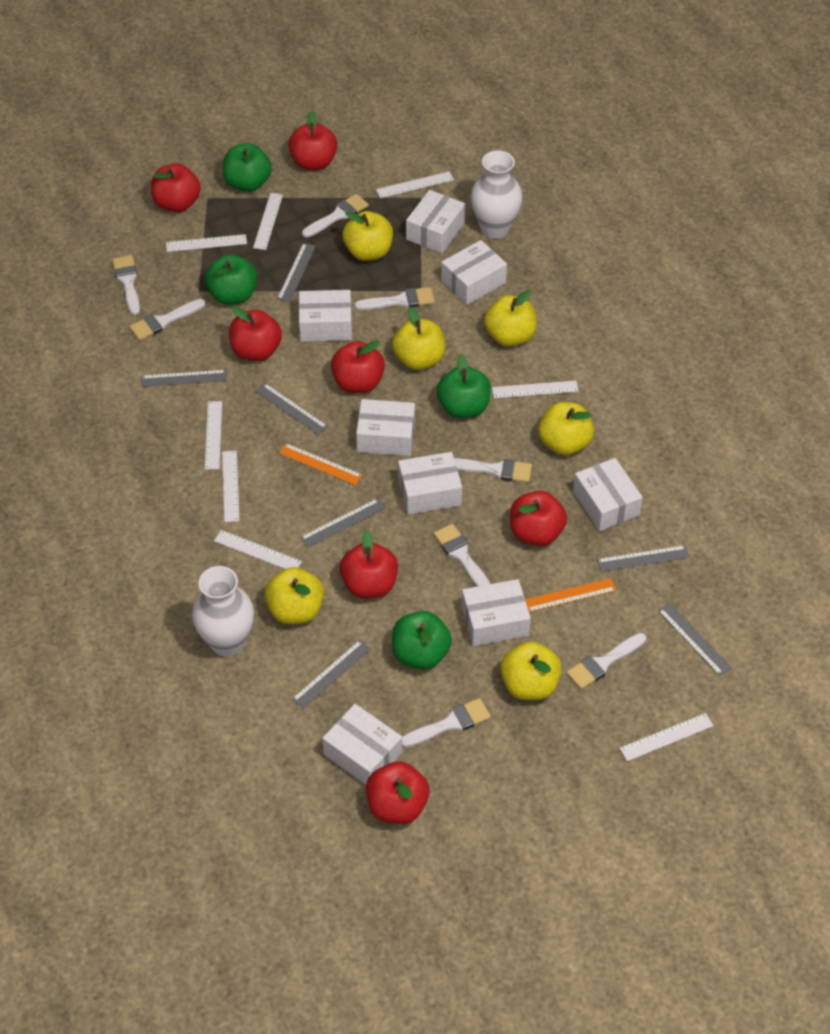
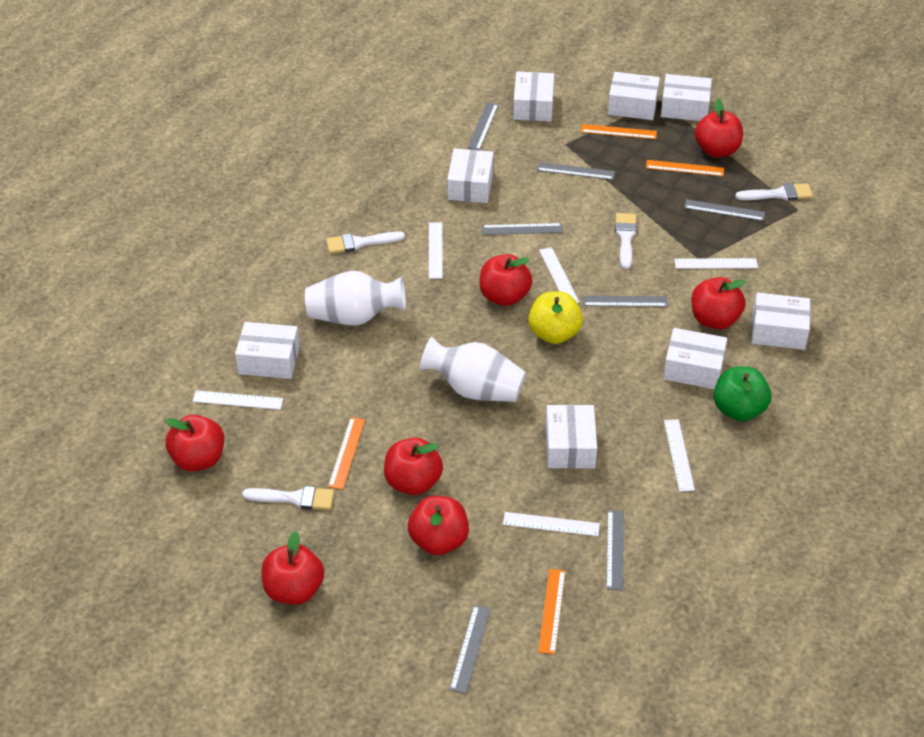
green apple: 4 -> 1
orange ruler: 2 -> 4
white brush: 8 -> 4
white ruler: 8 -> 6
yellow apple: 6 -> 1

